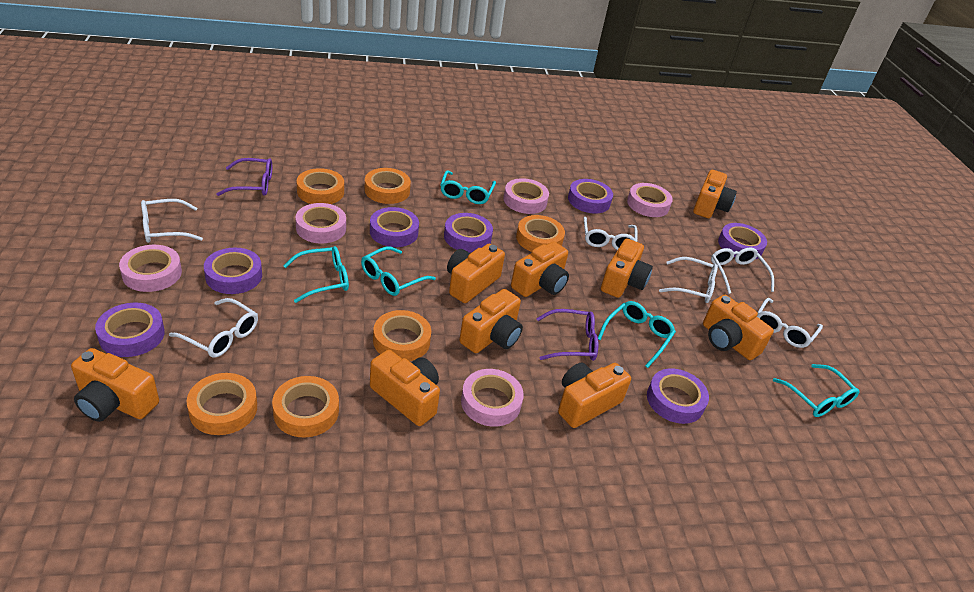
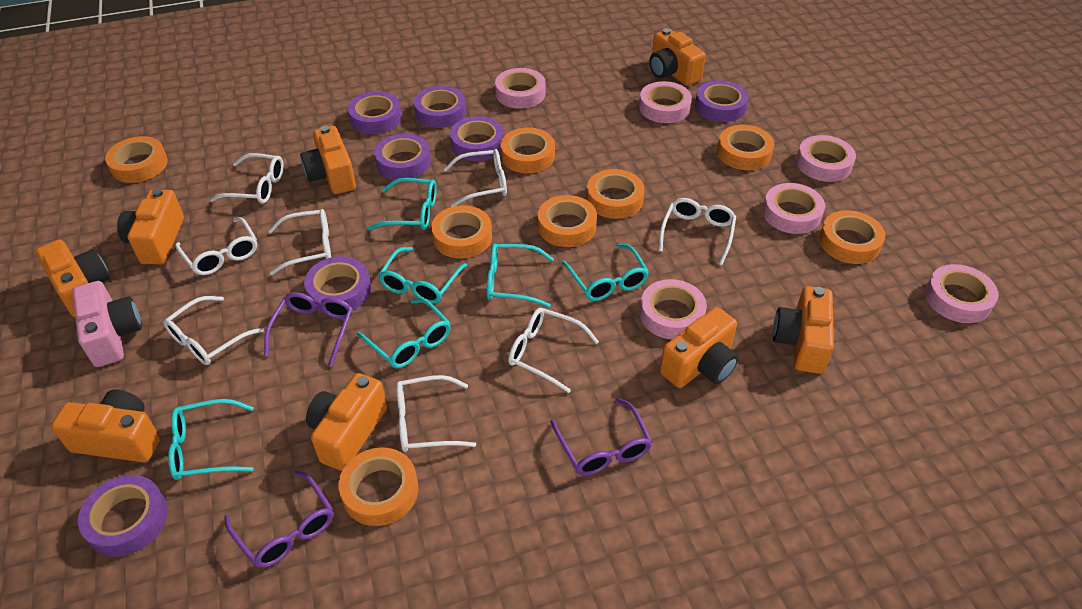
orange camera: 9 -> 8
orange tape: 6 -> 8
pink camera: 0 -> 1
pink tape: 5 -> 6
purple glasses: 2 -> 3
turquoise glasses: 5 -> 6
white glasses: 6 -> 8

